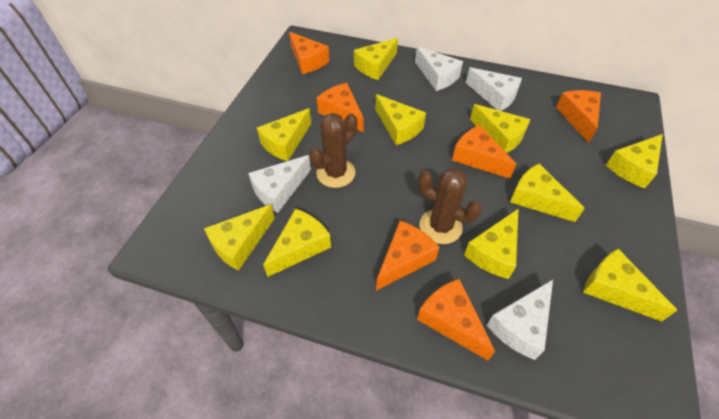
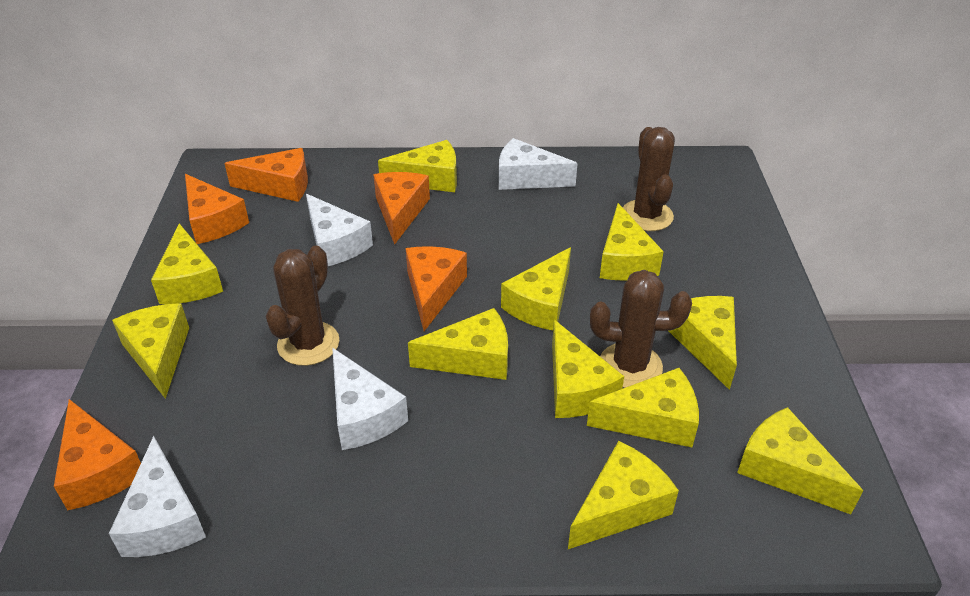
brown cactus: 2 -> 3
orange cheese: 6 -> 5
yellow cheese: 10 -> 11

